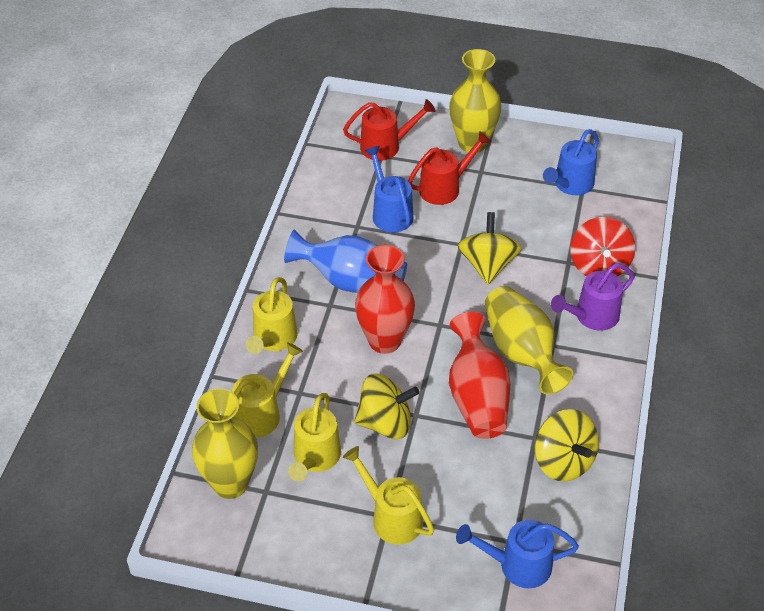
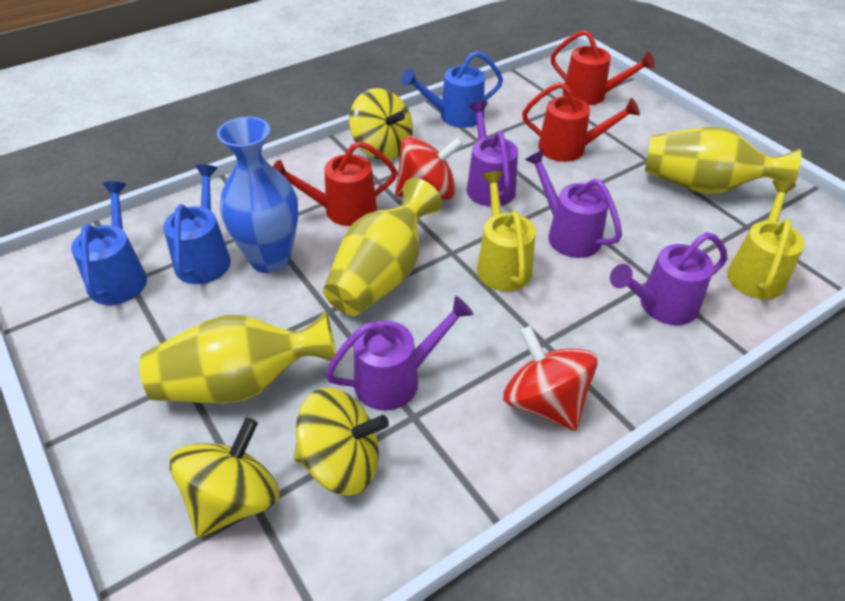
purple watering can: 1 -> 4
red spinning top: 1 -> 2
red vase: 2 -> 0
red watering can: 2 -> 3
yellow watering can: 4 -> 2

